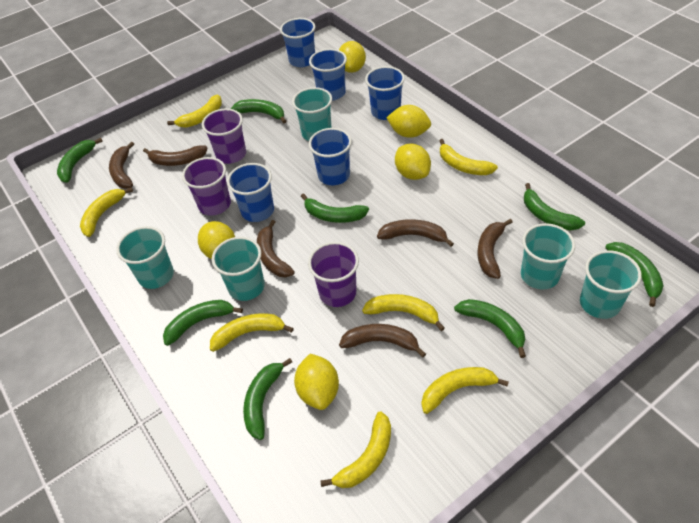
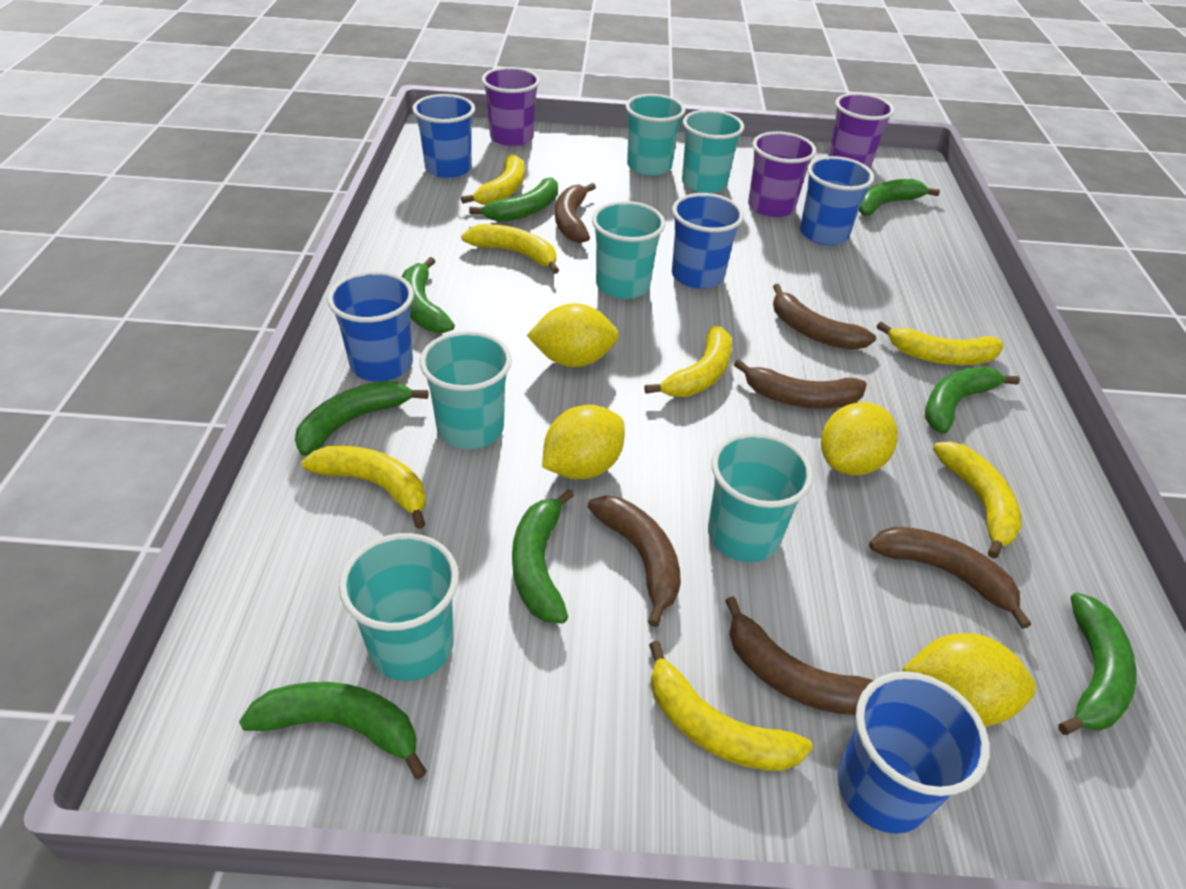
turquoise cup: 5 -> 6
yellow lemon: 5 -> 4

